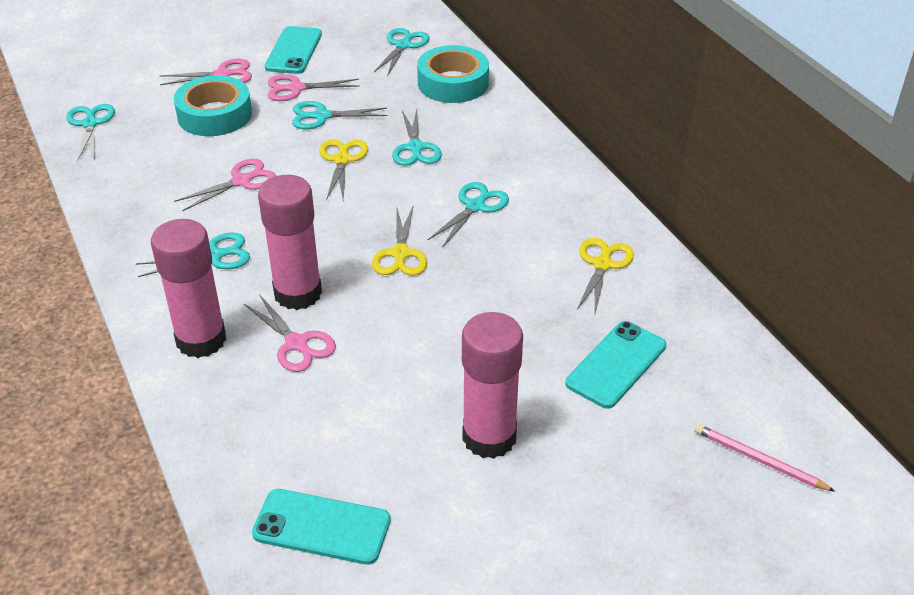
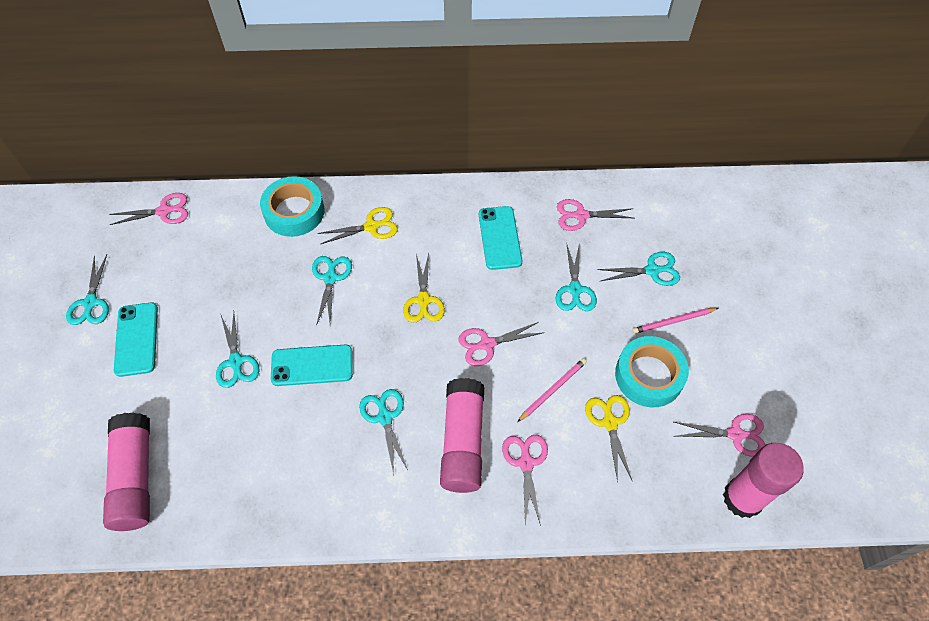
pink pencil: 1 -> 2
pink scissors: 4 -> 5

